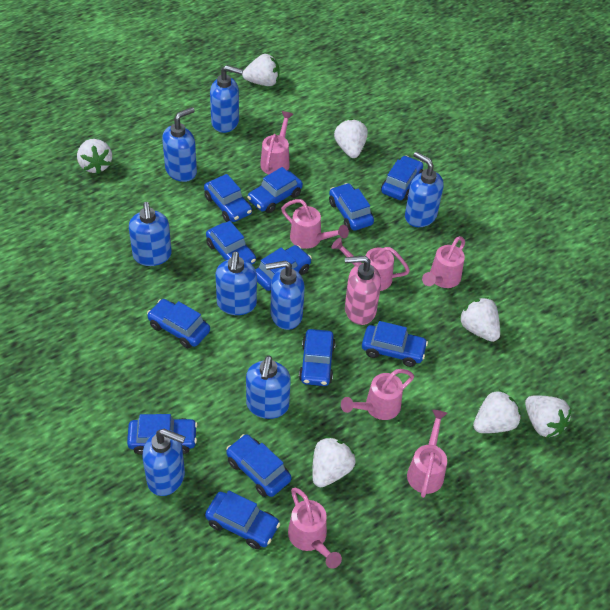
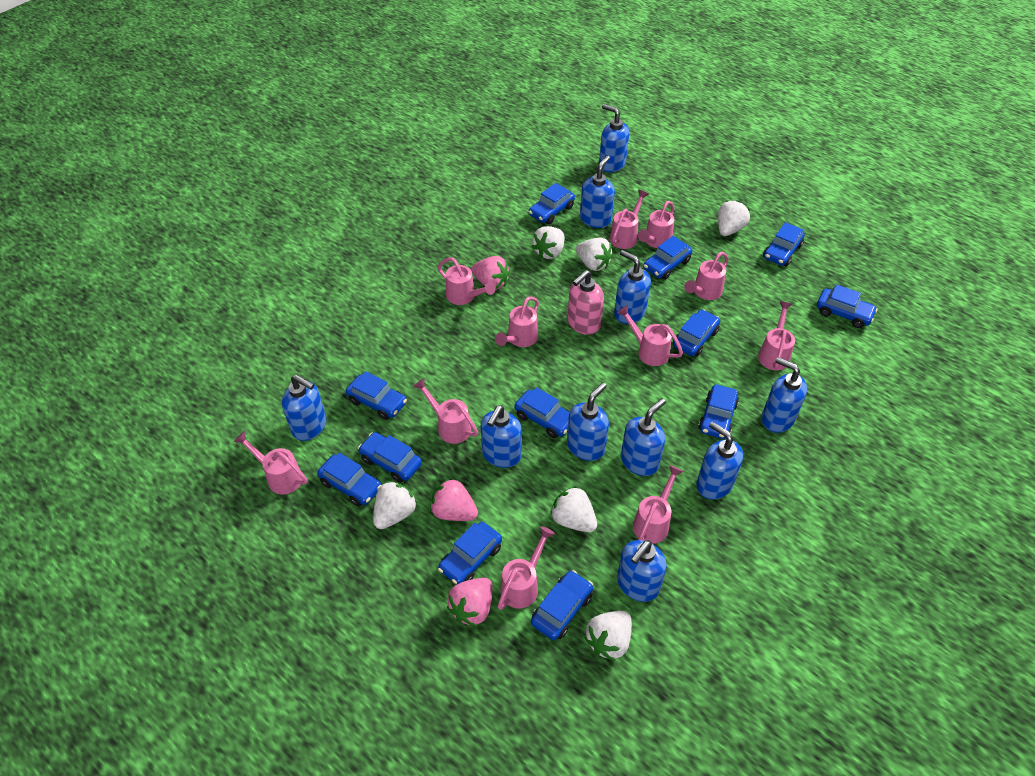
blue soap dispenser: 8 -> 10
pink strawberry: 0 -> 3
pink watering can: 7 -> 11
white strawberry: 7 -> 6

